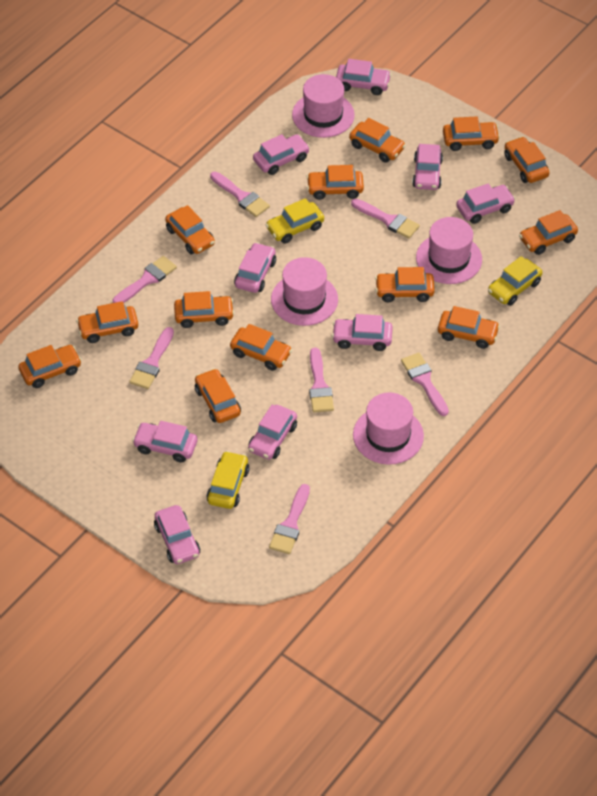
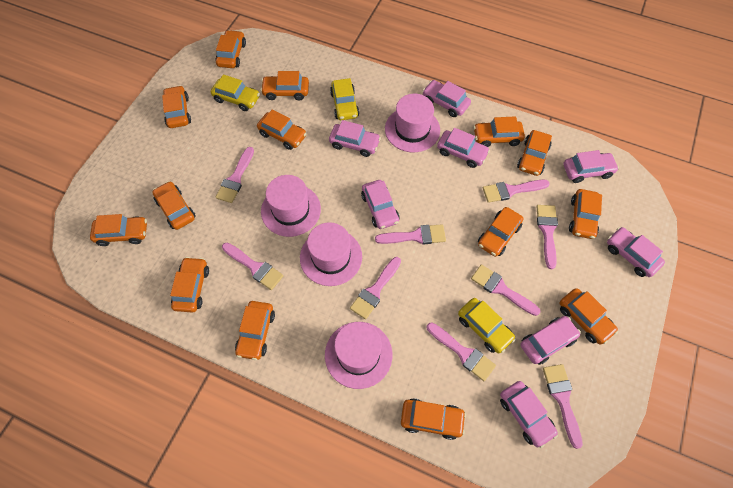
orange car: 13 -> 14
pink brush: 7 -> 9
pink car: 9 -> 8

